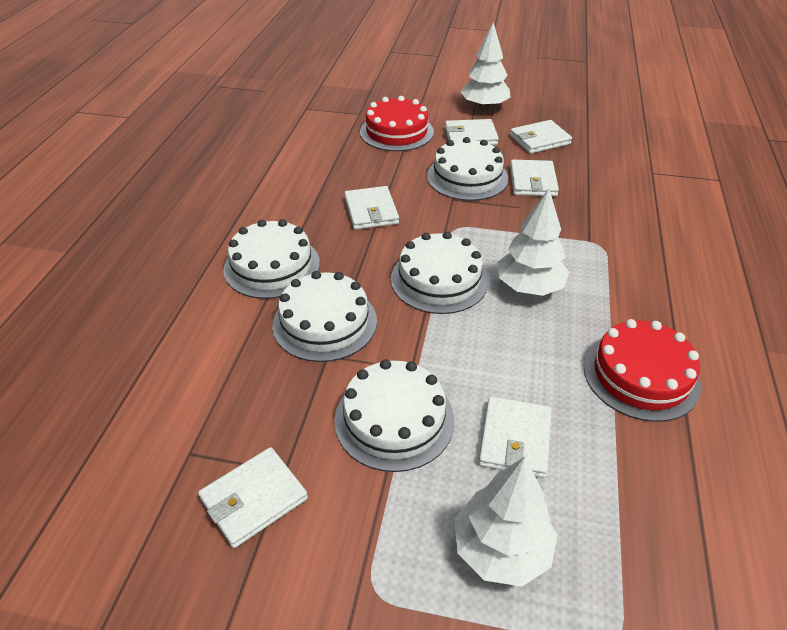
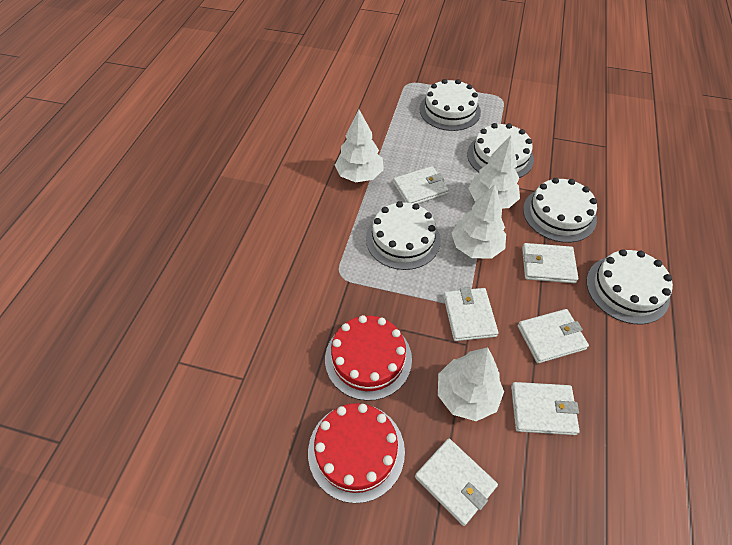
white tree: 3 -> 4

